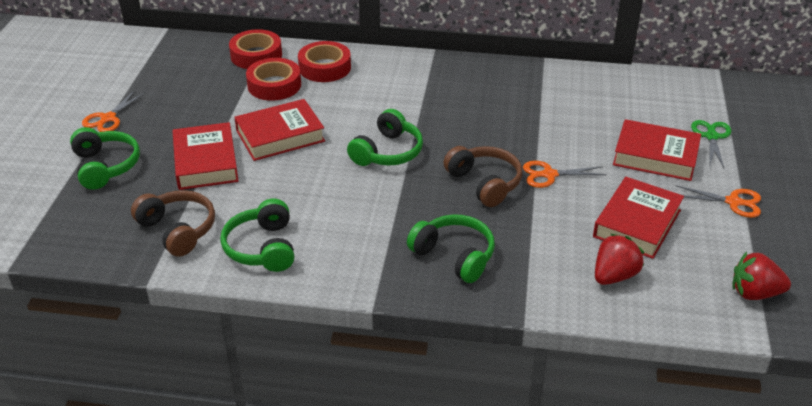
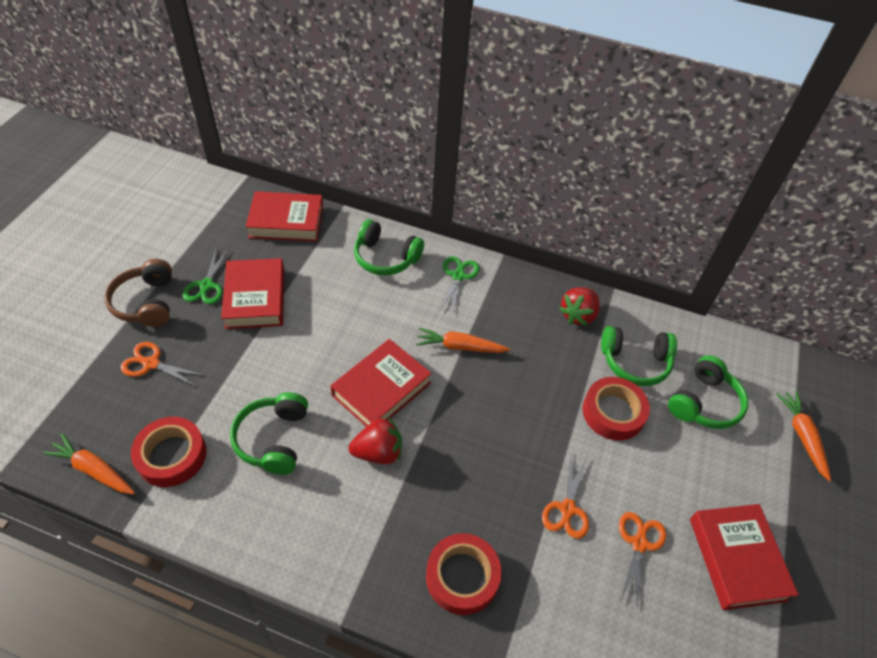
brown headphones: 2 -> 1
green scissors: 1 -> 2
orange carrot: 0 -> 3

